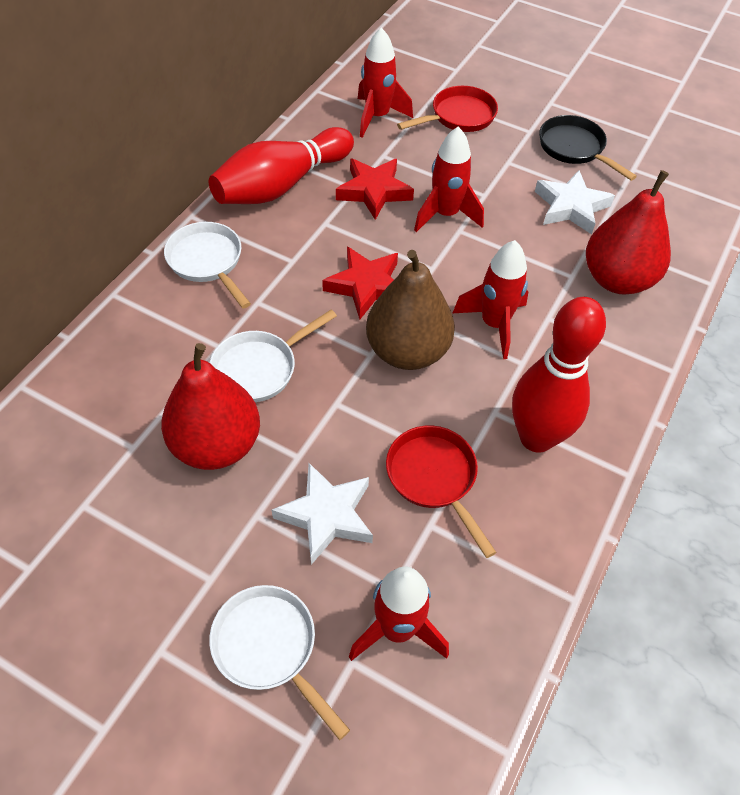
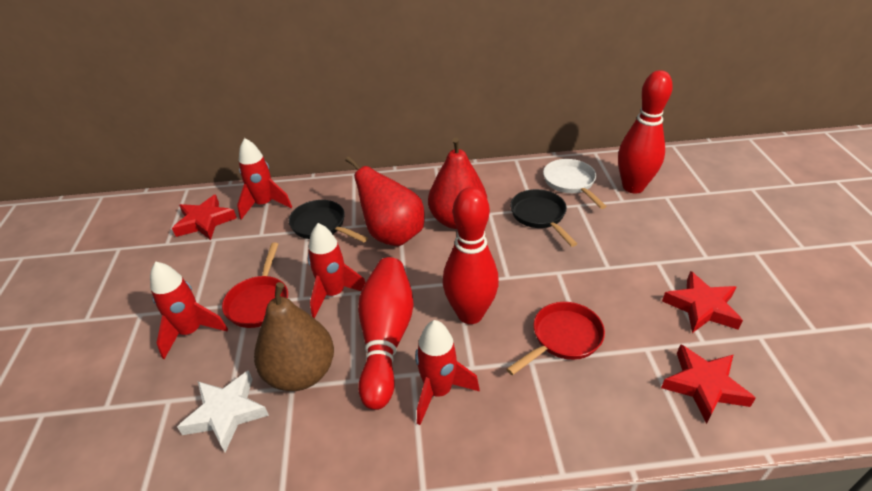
black pan: 1 -> 2
red bowling pin: 2 -> 3
red star: 2 -> 3
white pan: 3 -> 1
white star: 2 -> 1

